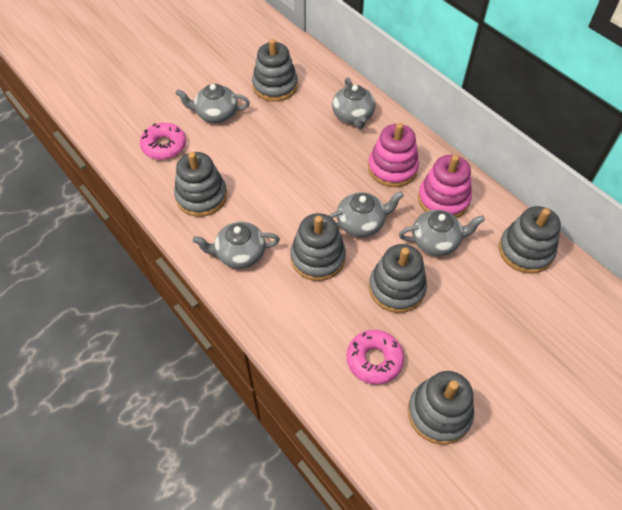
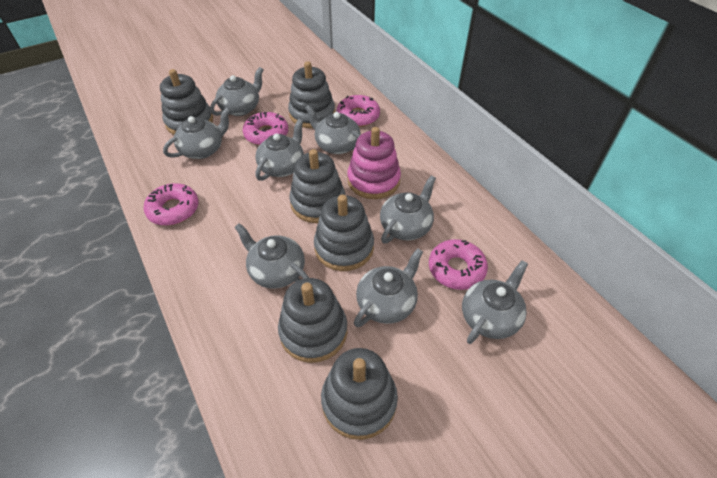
grey teapot: 5 -> 8
pink donut: 2 -> 4
pink stacking toy: 2 -> 1

